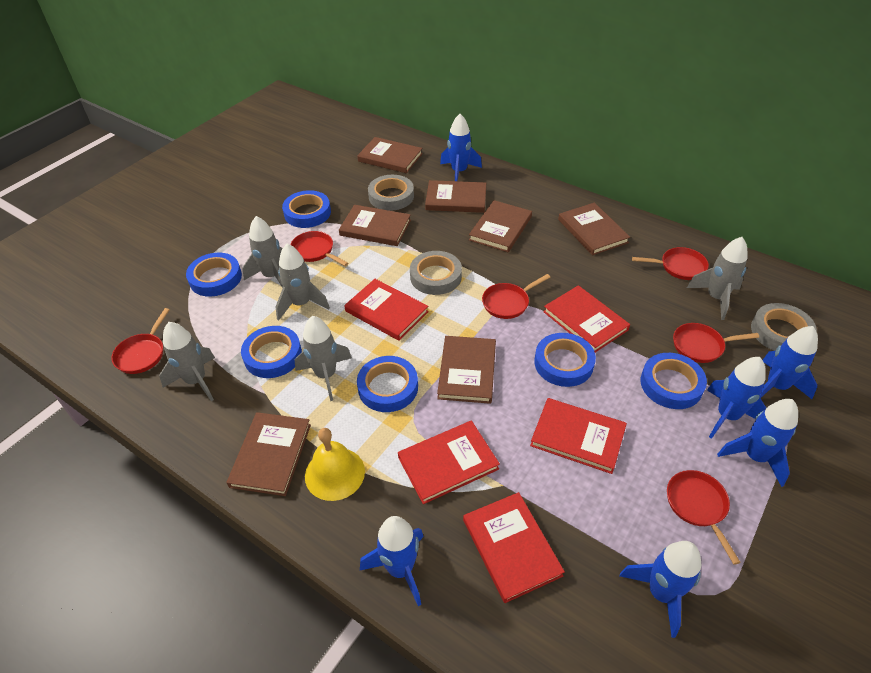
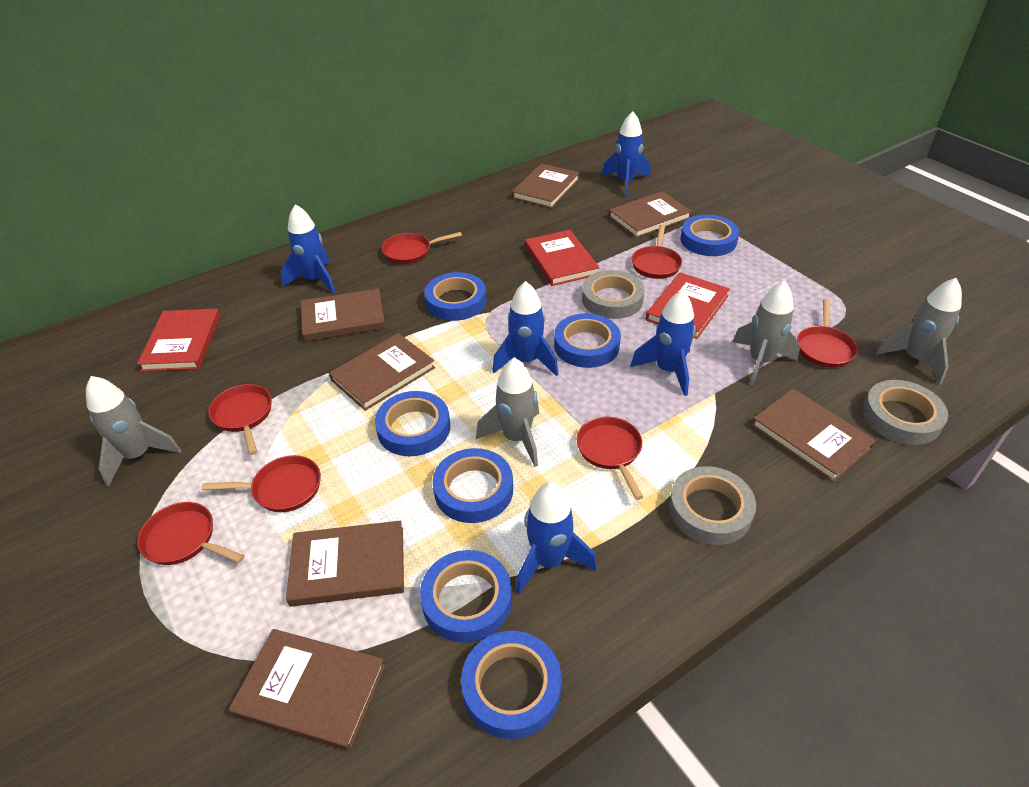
blue rocket: 6 -> 5
blue tape: 6 -> 7
grey rocket: 5 -> 4
red book: 5 -> 3
red pan: 6 -> 7
yellow bell: 1 -> 0

